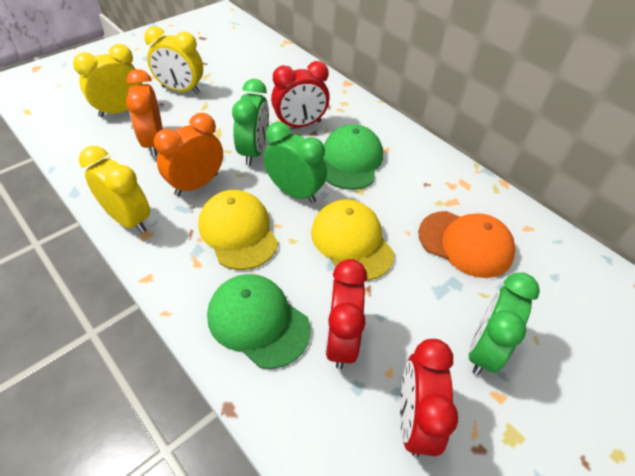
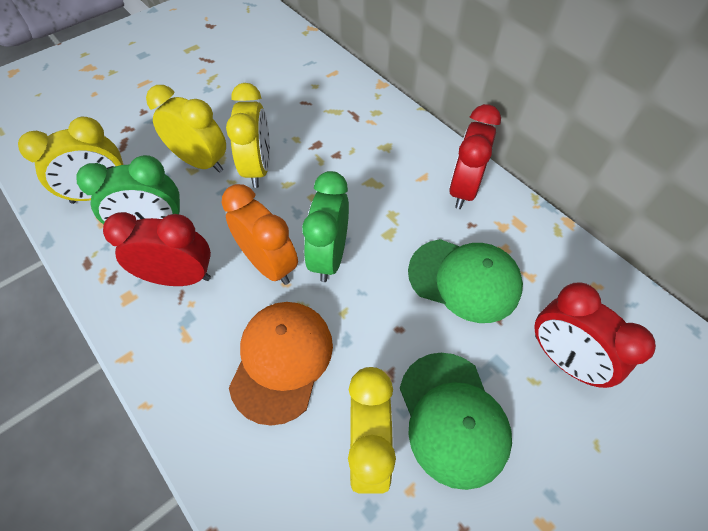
green clock: 3 -> 2
orange clock: 2 -> 1
yellow cap: 2 -> 0
yellow clock: 3 -> 4

